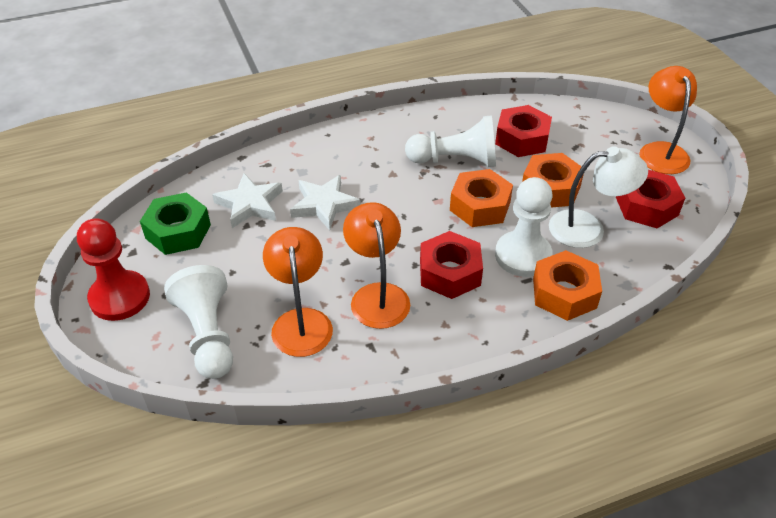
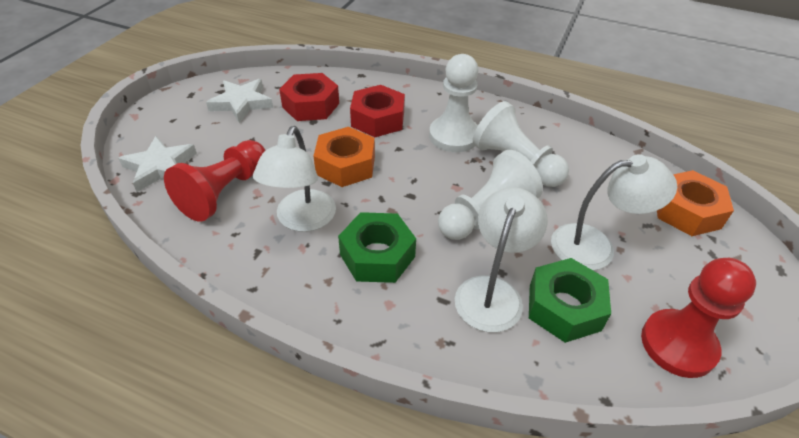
green nut: 1 -> 2
orange lamp: 3 -> 0
orange nut: 3 -> 2
red nut: 3 -> 2
red pawn: 1 -> 2
white lamp: 1 -> 3

